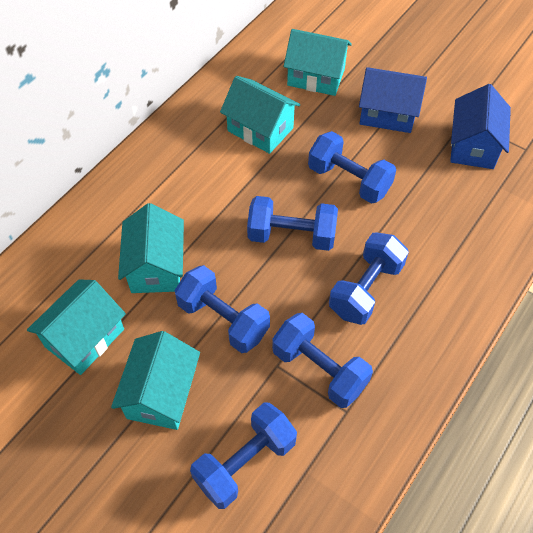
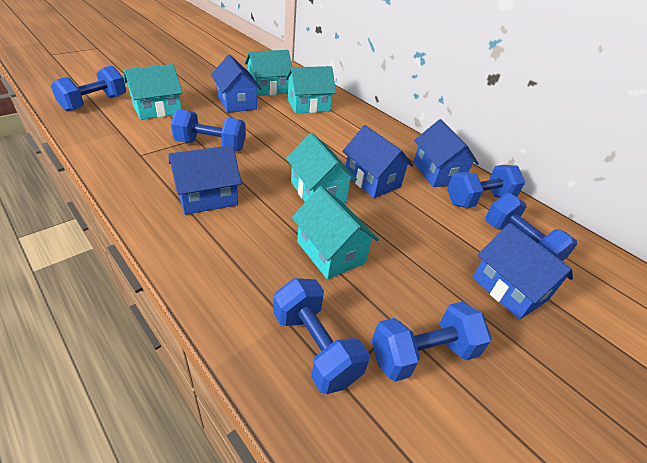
blue house: 2 -> 5

